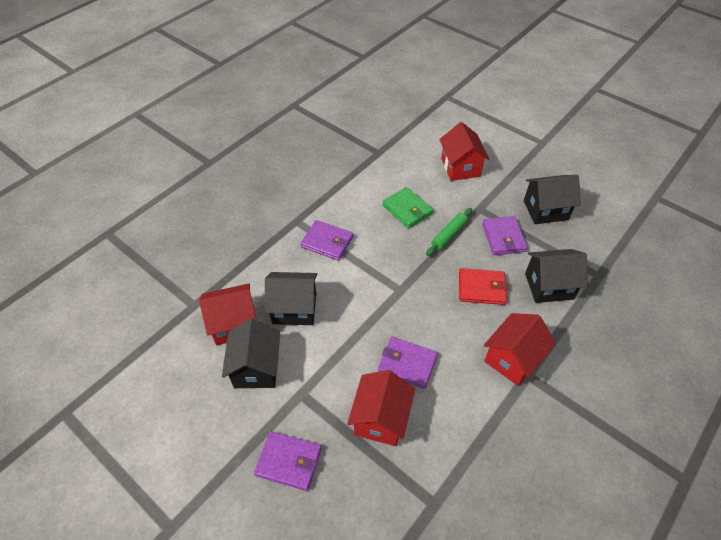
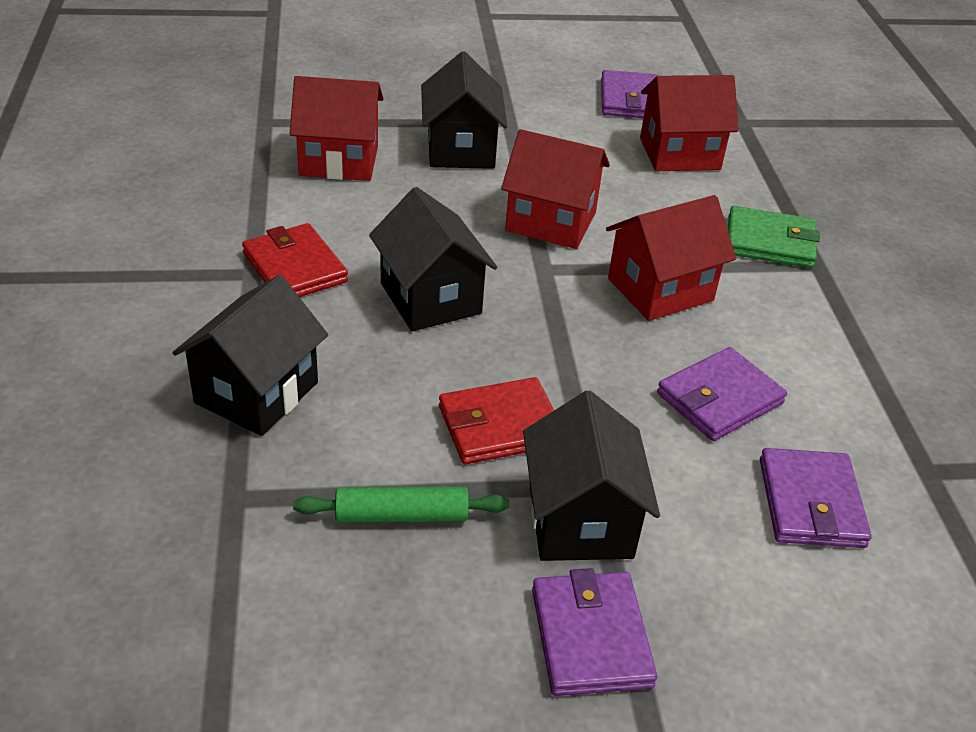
red wallet: 1 -> 2

